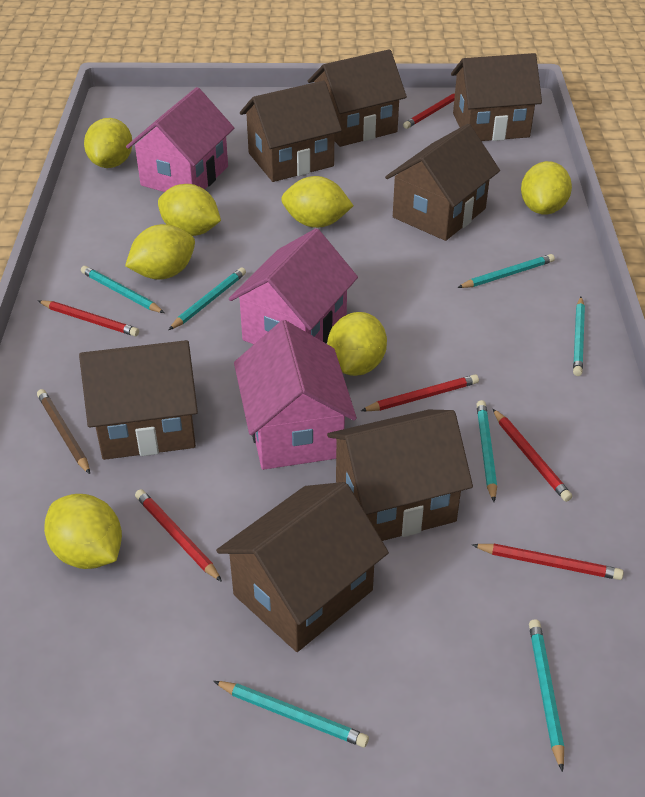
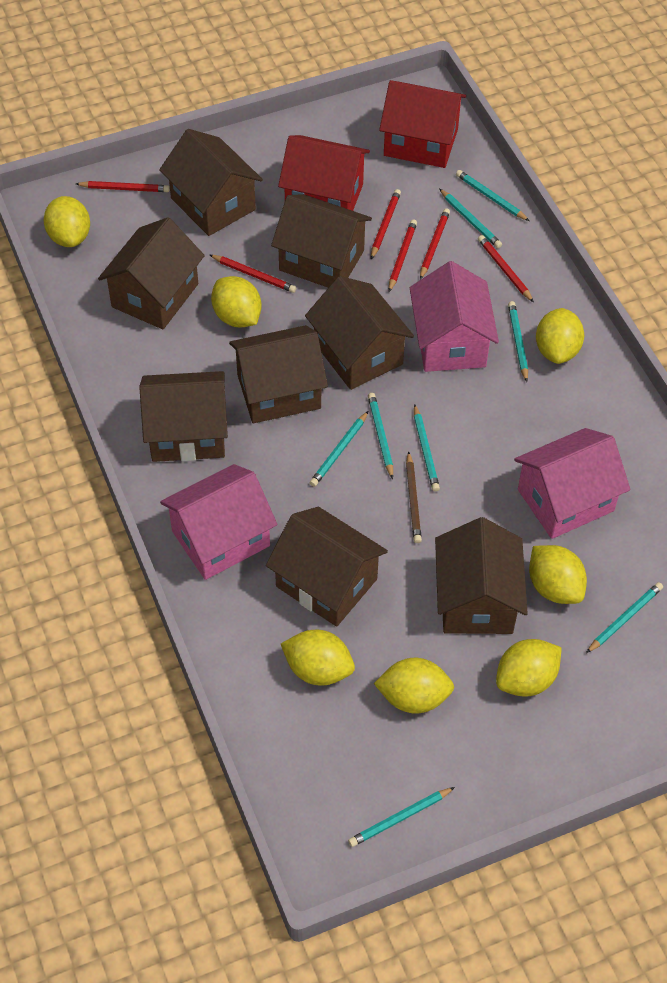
brown house: 7 -> 8
red house: 0 -> 2
turquoise pencil: 7 -> 8

